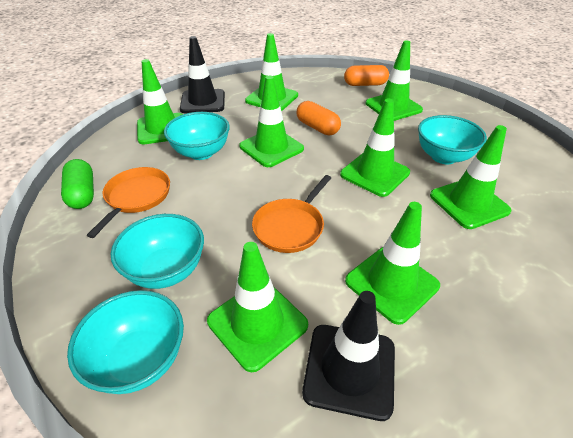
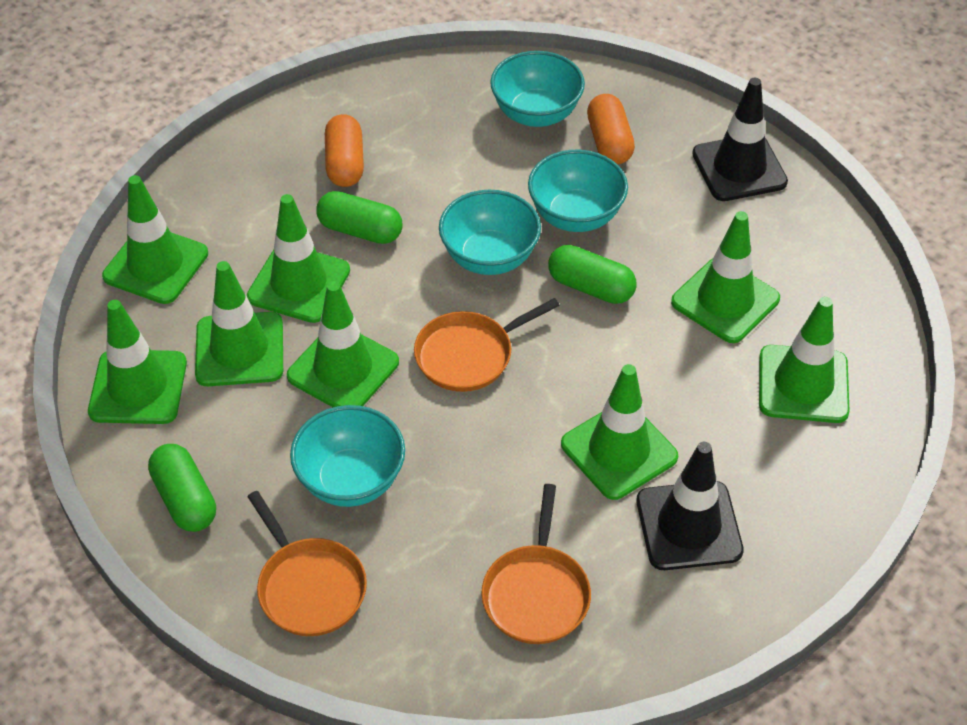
green capsule: 1 -> 3
orange pan: 2 -> 3

